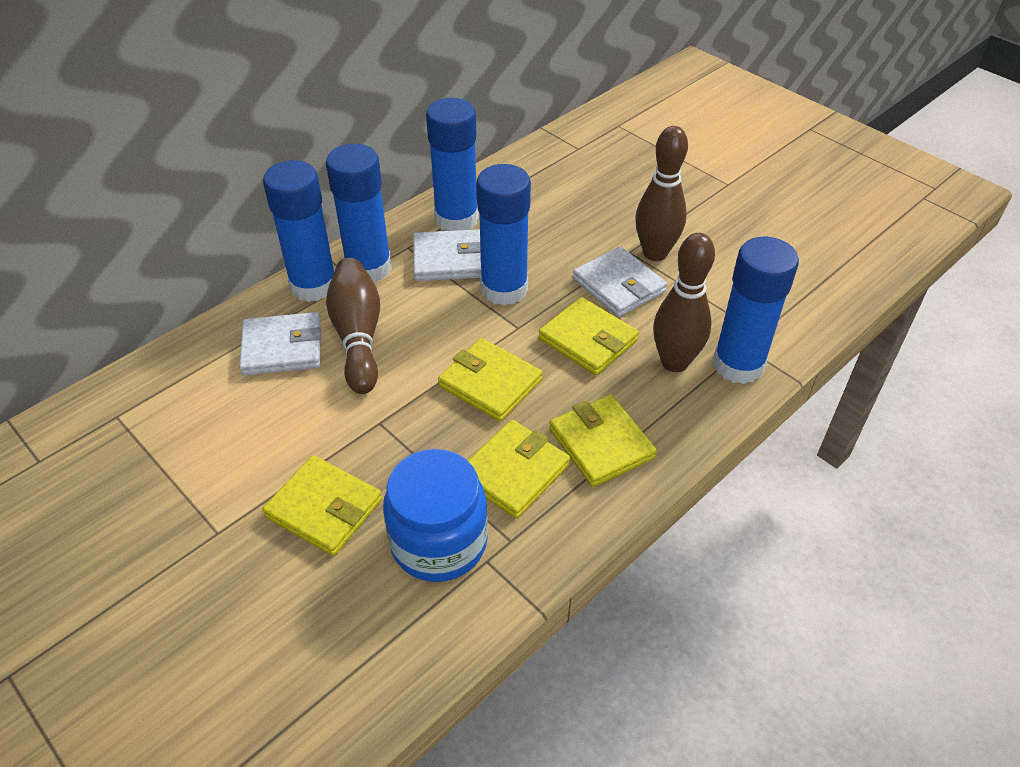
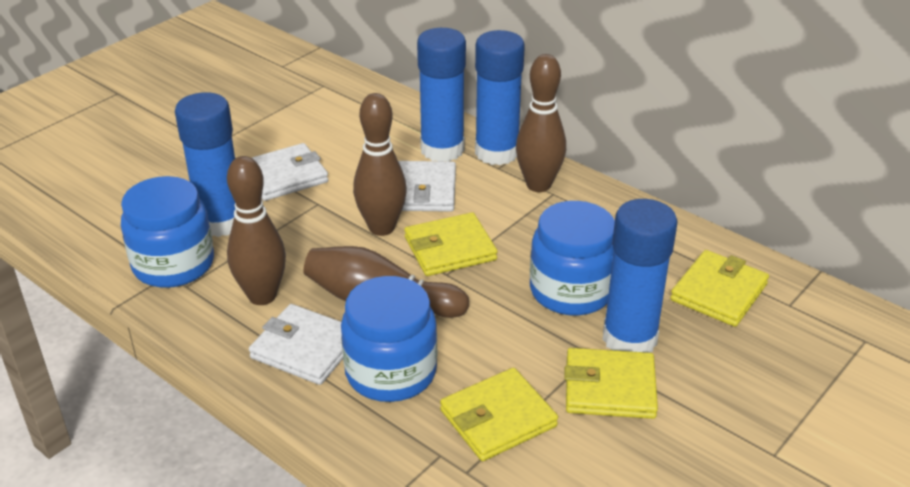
blue glue stick: 5 -> 4
blue jar: 1 -> 3
brown bowling pin: 3 -> 4
yellow wallet: 5 -> 4

